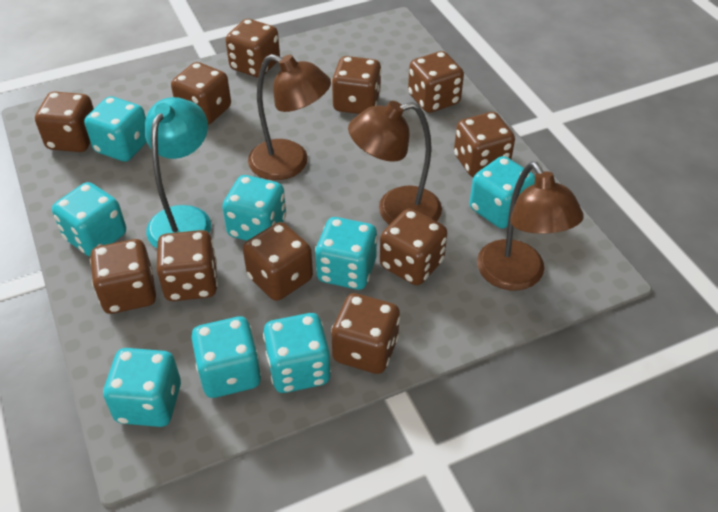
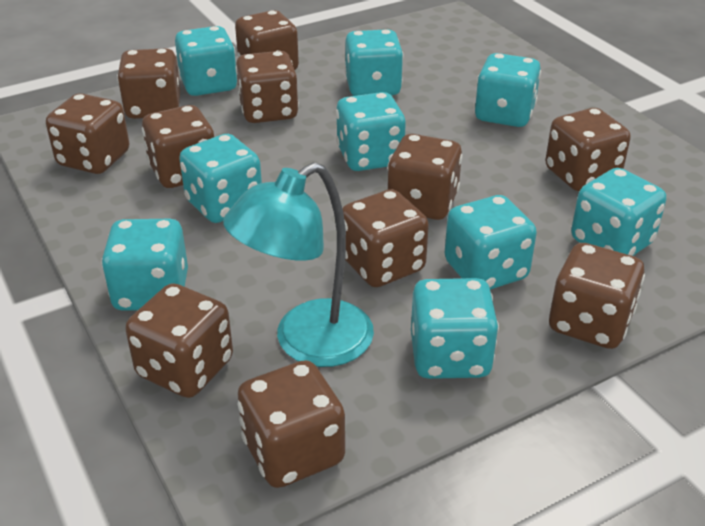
brown lamp: 3 -> 0
turquoise dice: 8 -> 9

